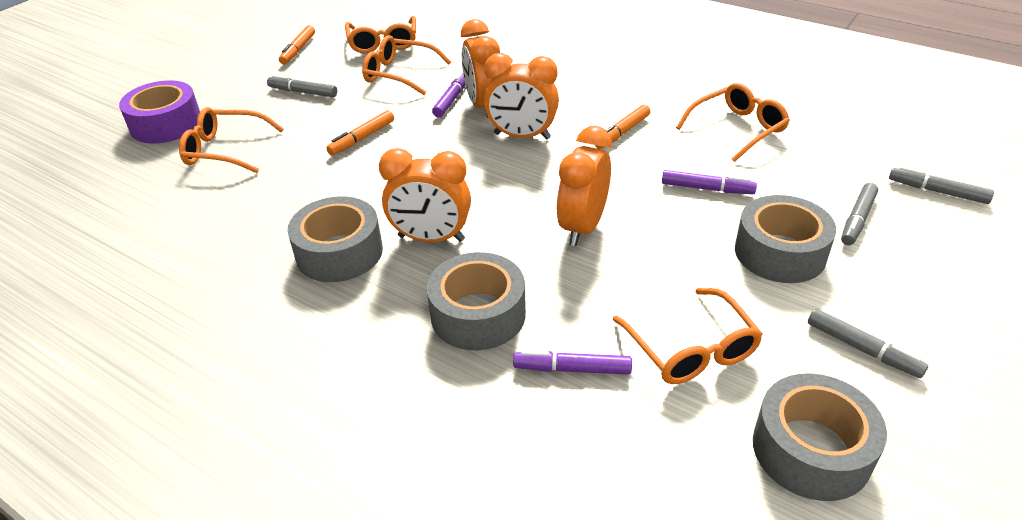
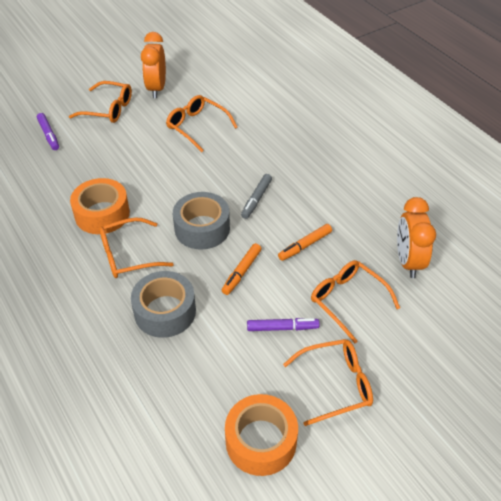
grey marker: 4 -> 1
grey tape: 4 -> 2
orange clock: 4 -> 2
orange marker: 3 -> 2
orange tape: 0 -> 2
purple marker: 3 -> 2
purple tape: 1 -> 0

